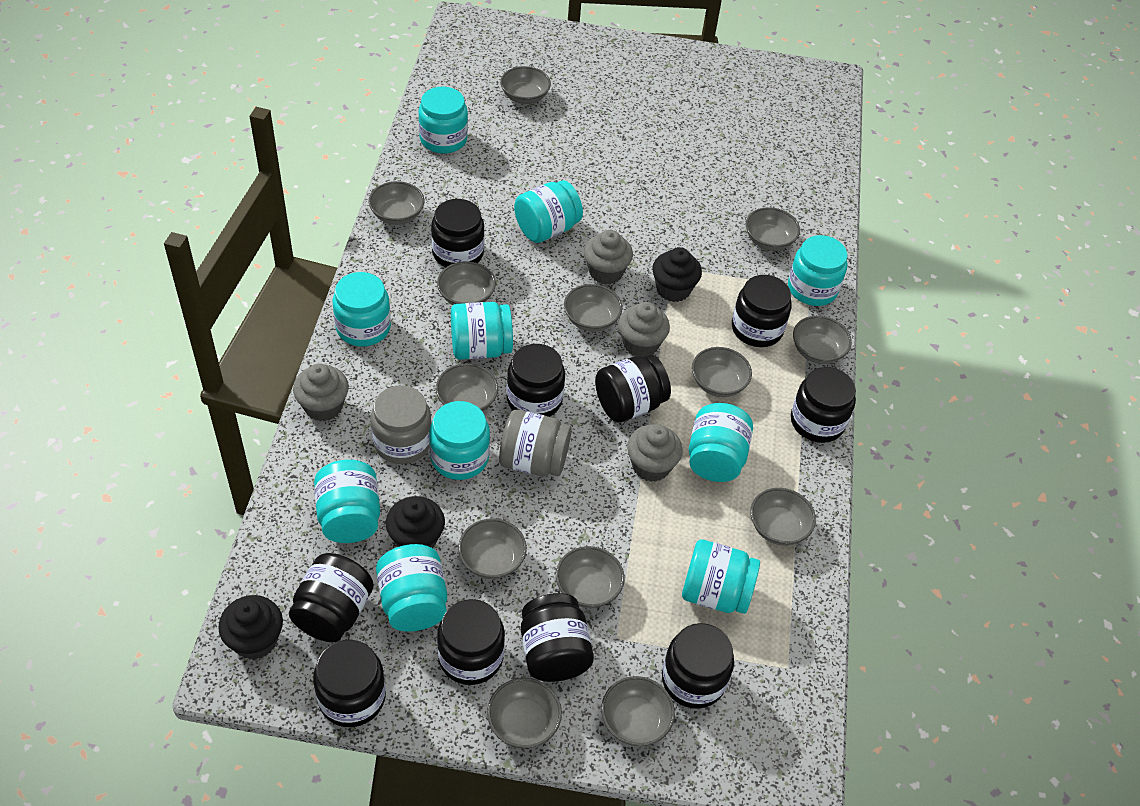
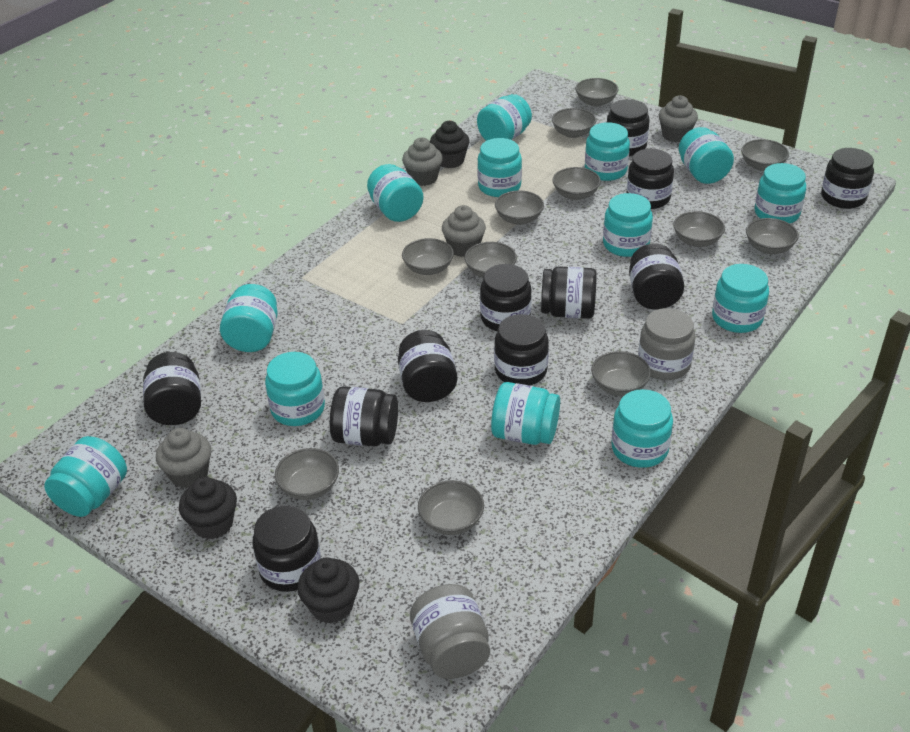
black jar: 10 -> 11
grey bowl: 13 -> 12
turquoise jar: 10 -> 13

